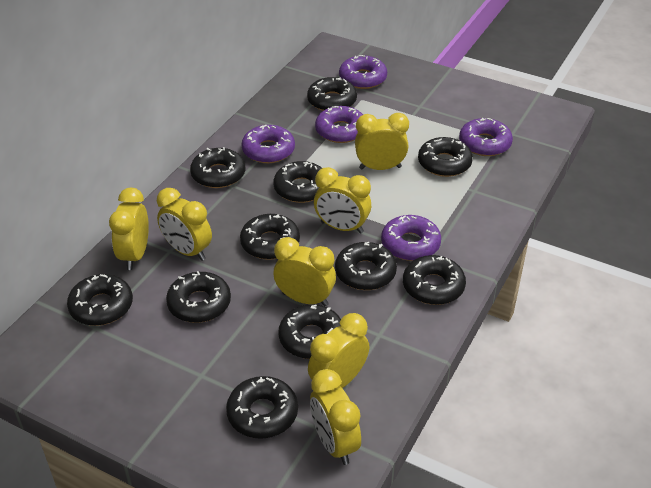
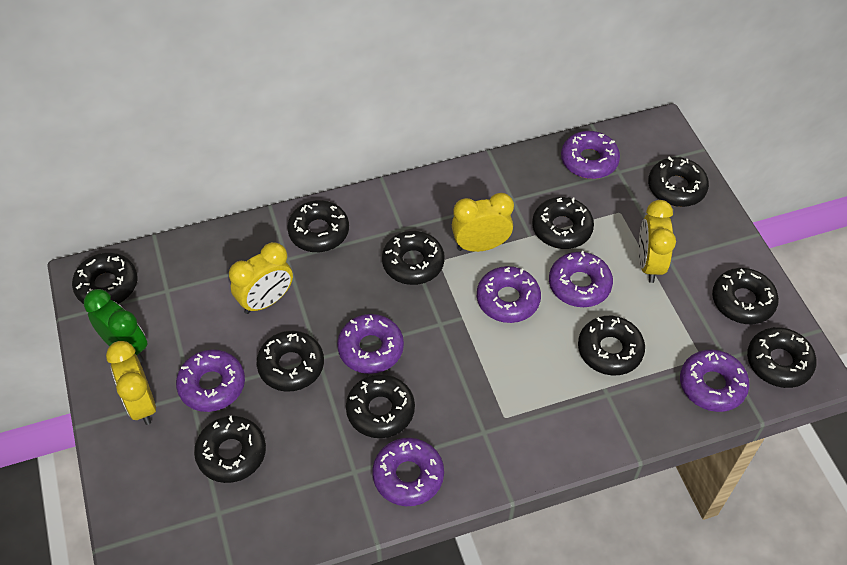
green clock: 0 -> 1
purple donut: 5 -> 7
yellow clock: 7 -> 4

